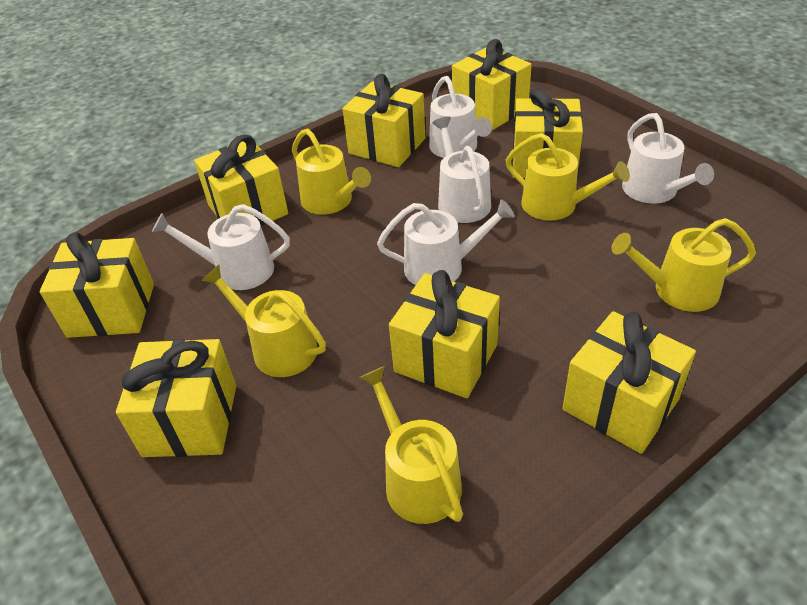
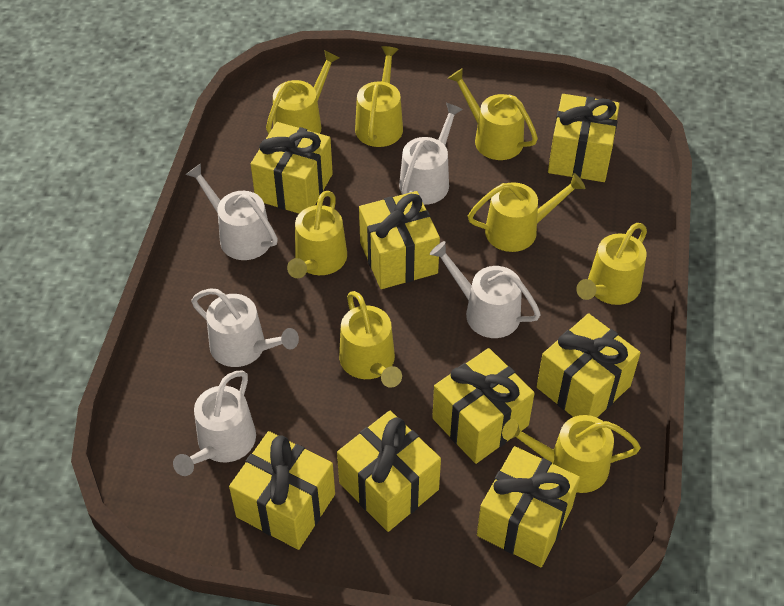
yellow watering can: 5 -> 8

